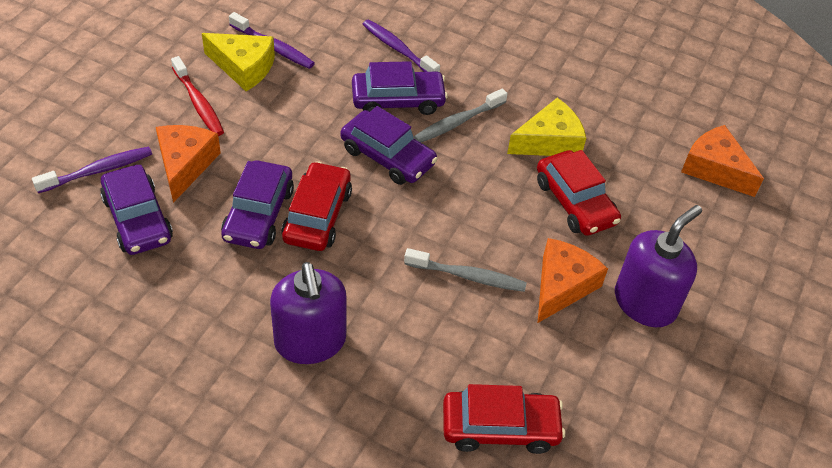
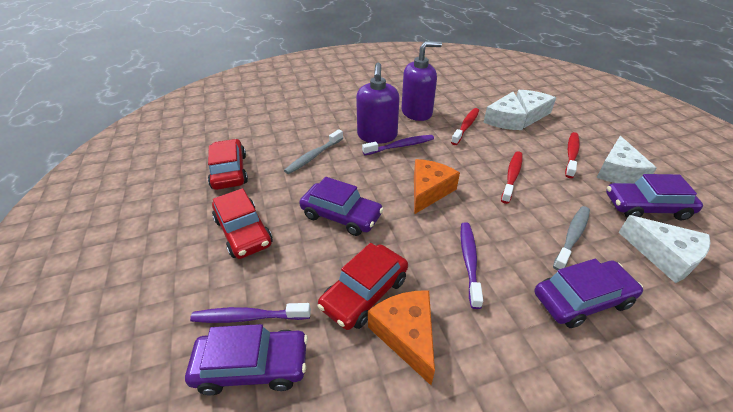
orange cheese: 3 -> 2
red toothbrush: 1 -> 3
white cheese: 0 -> 4
yellow cheese: 2 -> 0

